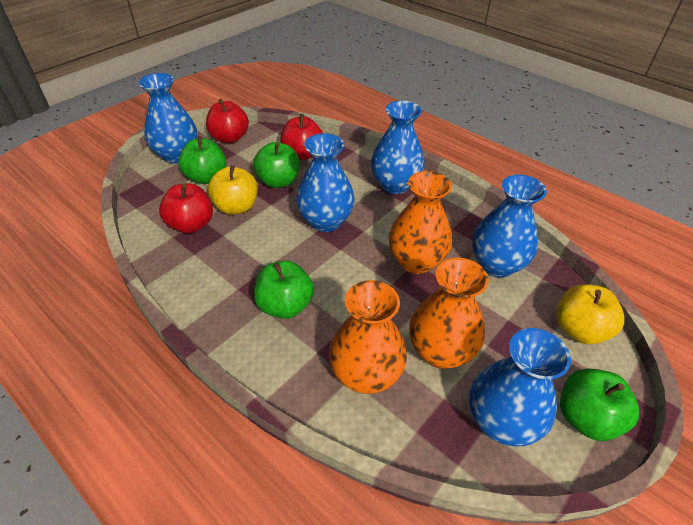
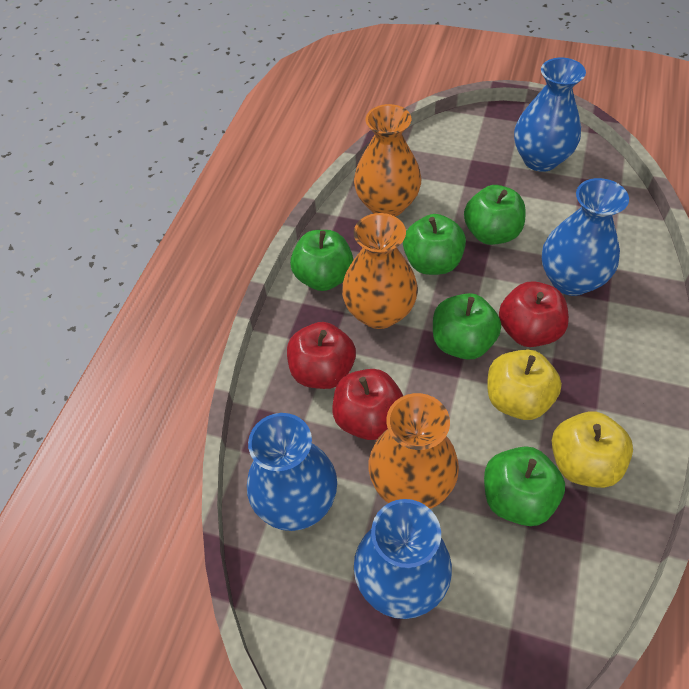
blue vase: 5 -> 4
green apple: 4 -> 5

